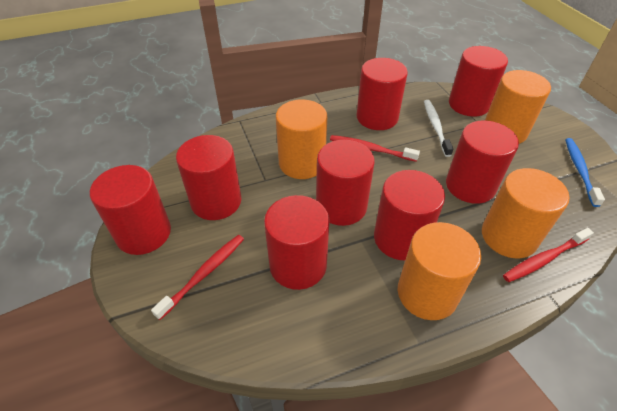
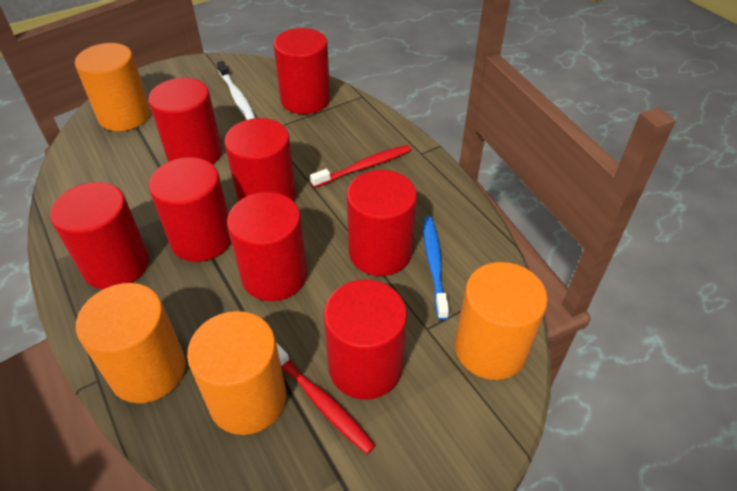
red toothbrush: 3 -> 2

